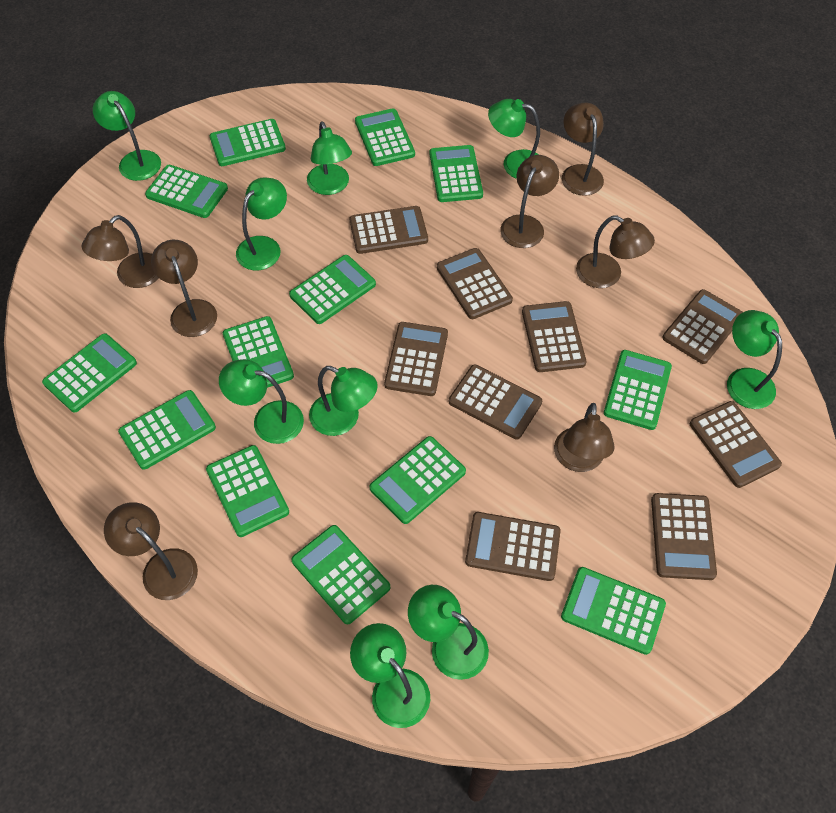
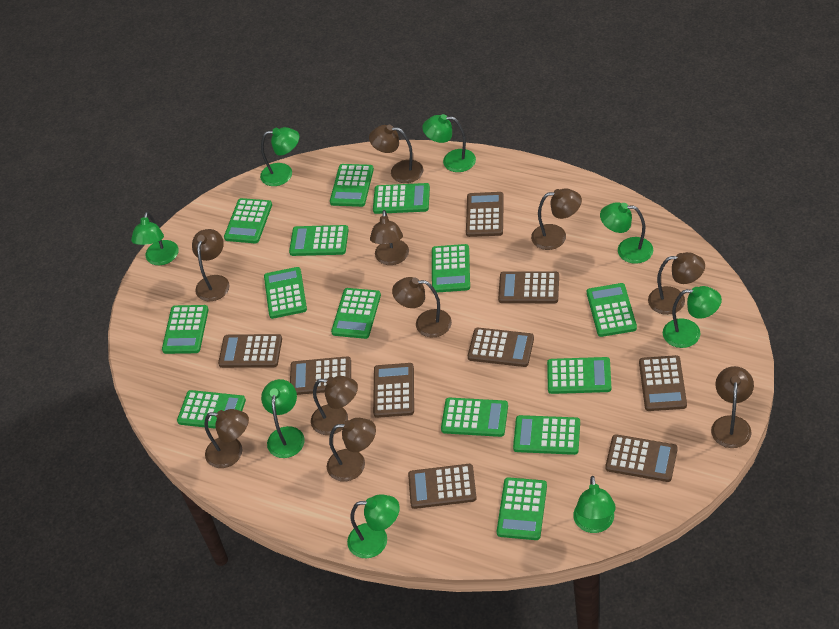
brown lamp: 7 -> 10
green calculator: 13 -> 14
green lamp: 9 -> 8

